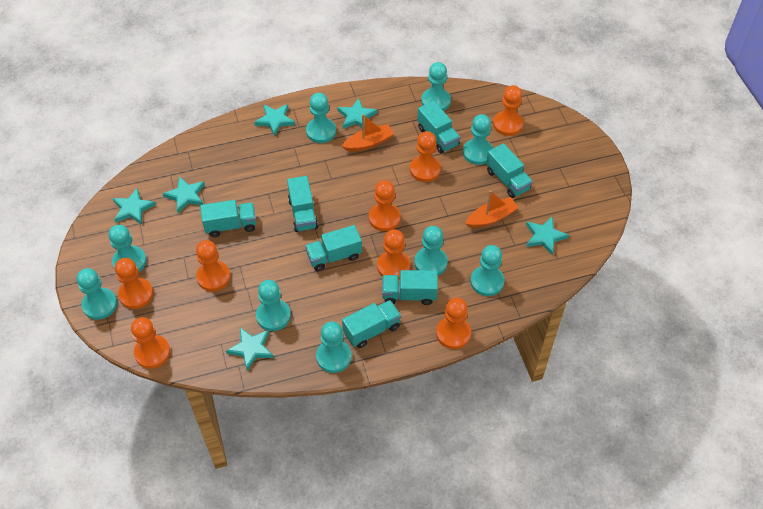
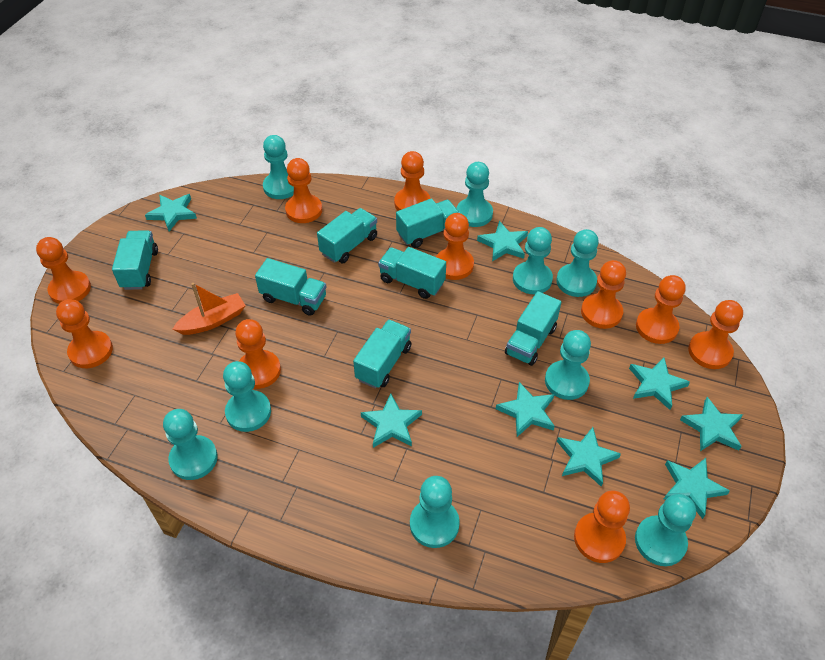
orange boat: 2 -> 1
orange pawn: 8 -> 10
turquoise star: 6 -> 8

